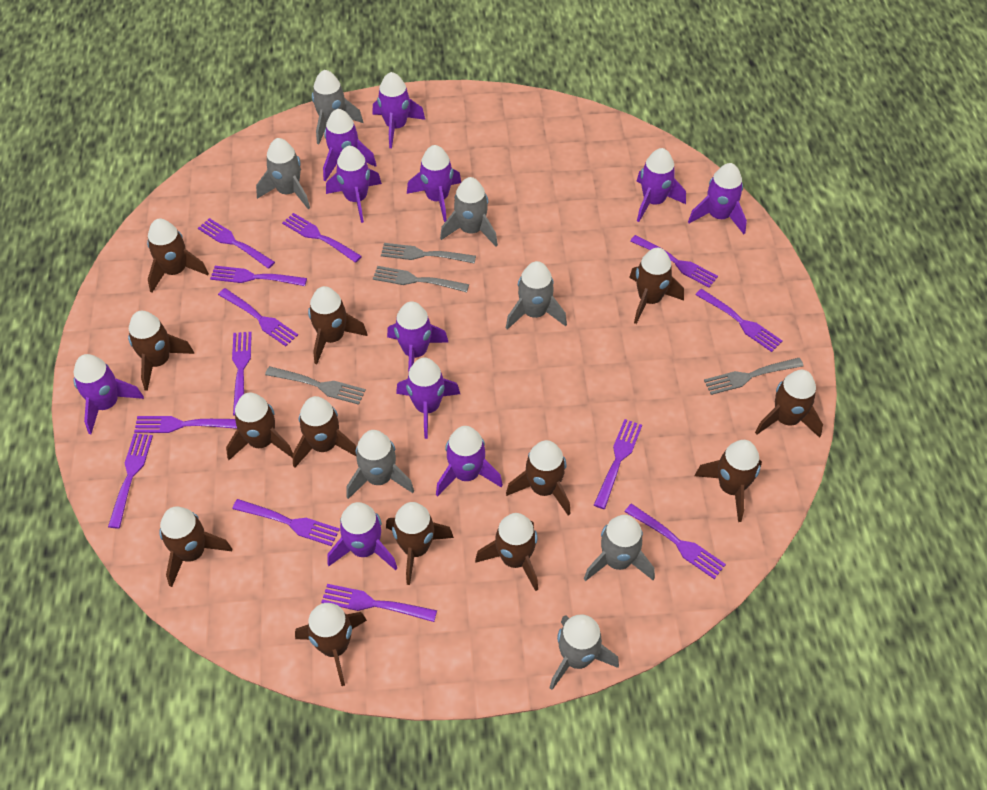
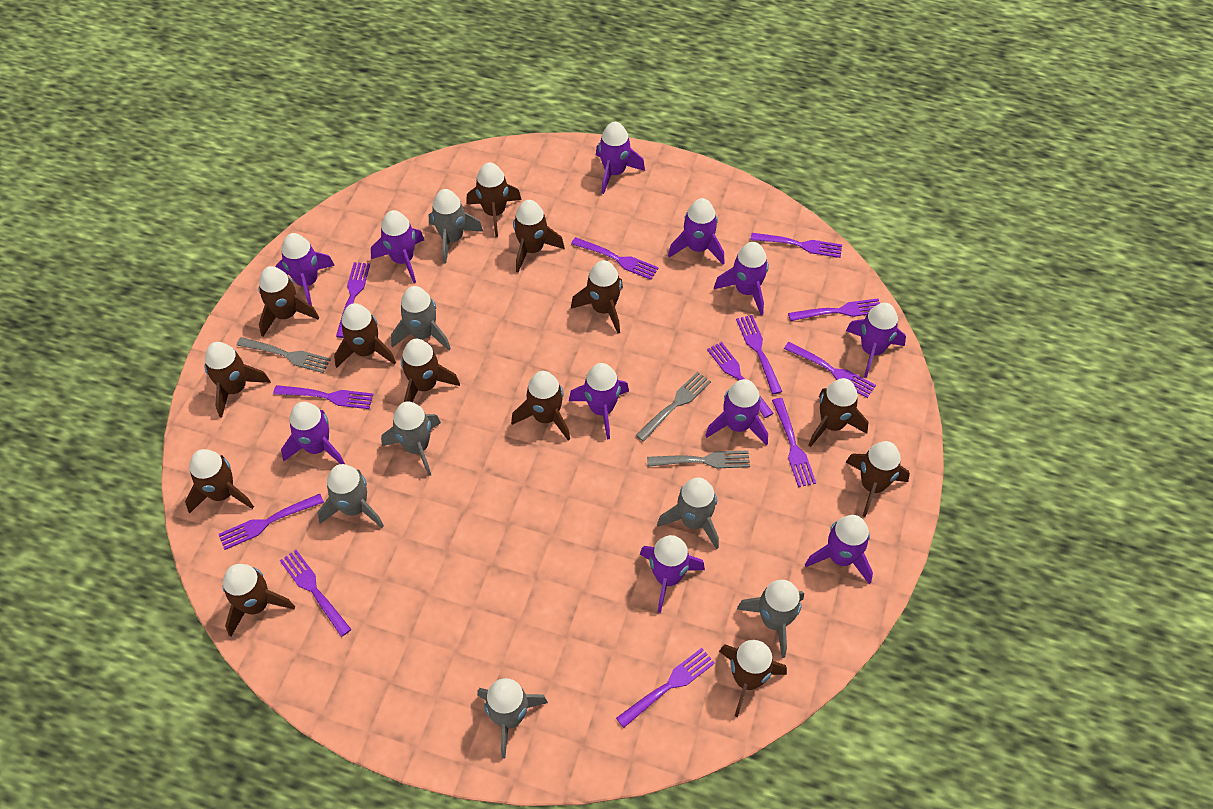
grey fork: 4 -> 3
purple fork: 13 -> 12

